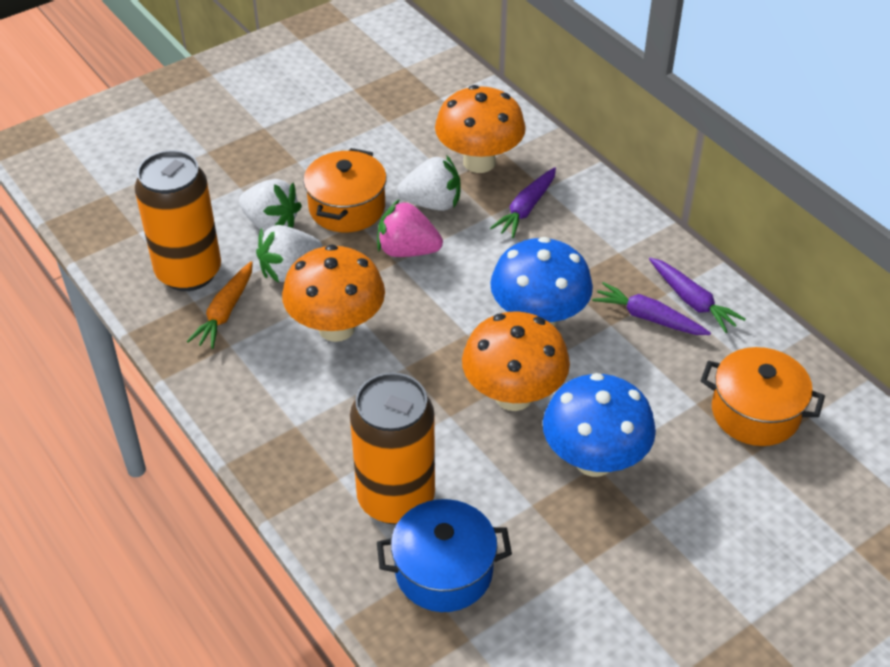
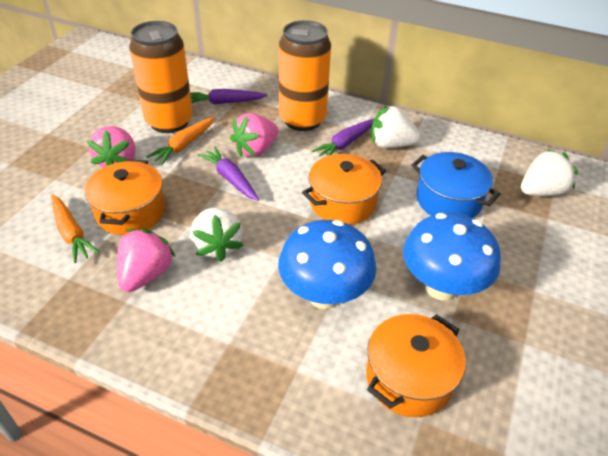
orange carrot: 1 -> 2
orange mushroom: 3 -> 0
orange pot: 2 -> 3
pink strawberry: 1 -> 3

